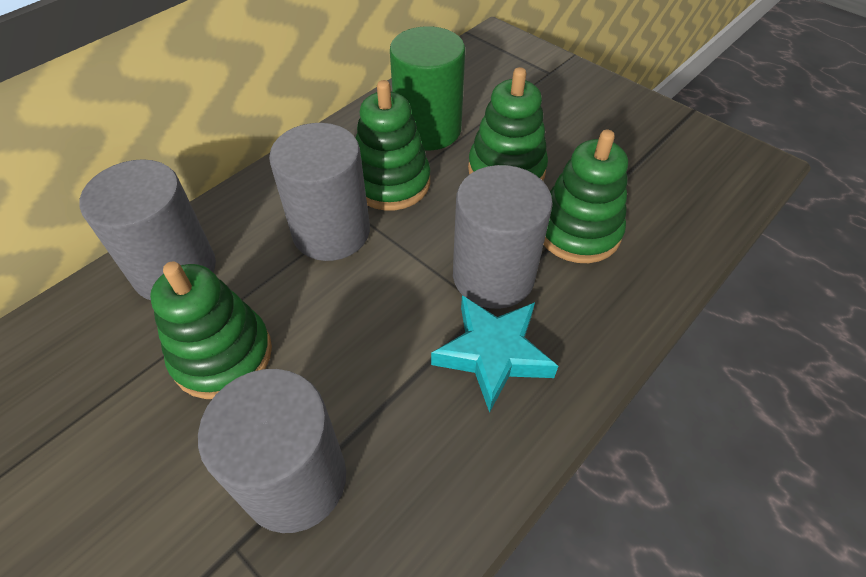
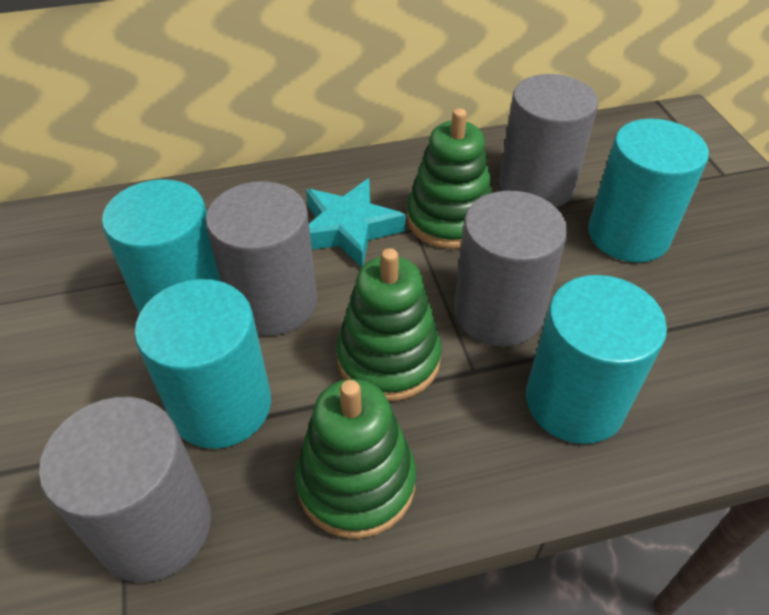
green cylinder: 1 -> 0
green stacking toy: 4 -> 3
turquoise cylinder: 0 -> 4

